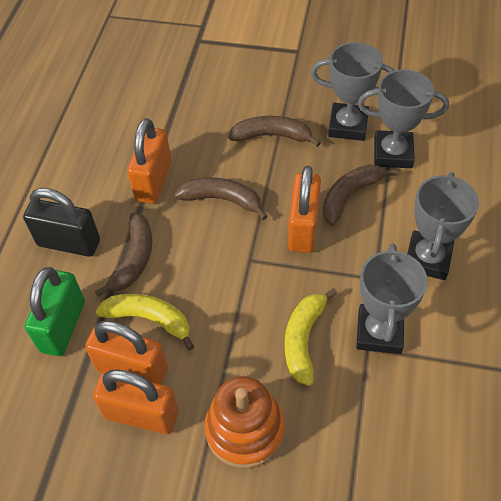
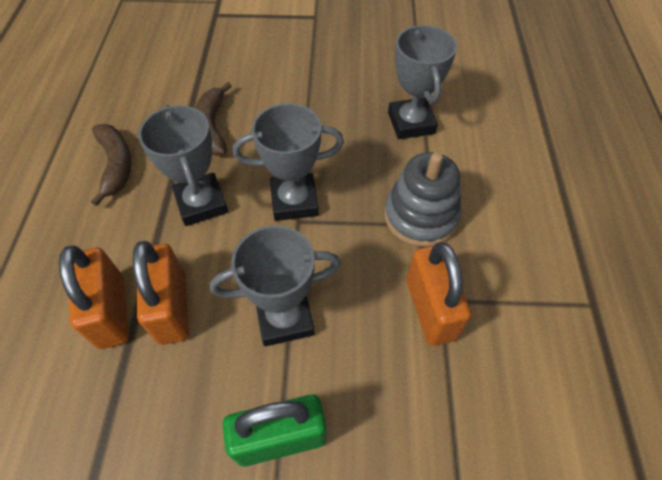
black padlock: 1 -> 0
brown banana: 4 -> 2
grey stacking toy: 0 -> 1
orange padlock: 4 -> 3
orange stacking toy: 1 -> 0
yellow banana: 2 -> 0

